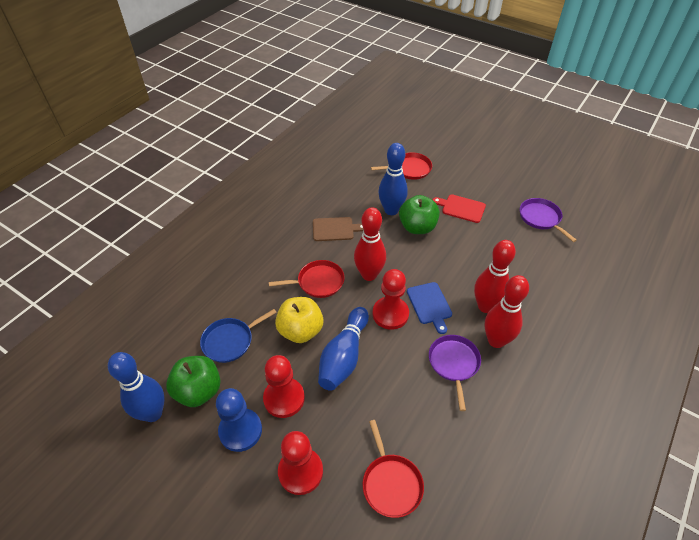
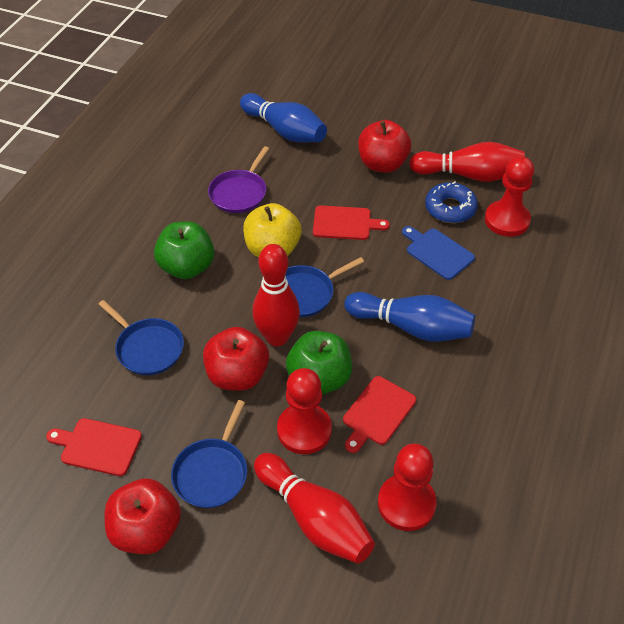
blue bowling pin: 3 -> 2
blue donut: 0 -> 1
blue pan: 1 -> 3
blue pawn: 1 -> 0
brown cutting board: 1 -> 0
purple pan: 2 -> 1
red apple: 0 -> 3
red cutting board: 1 -> 3
red pan: 3 -> 0

